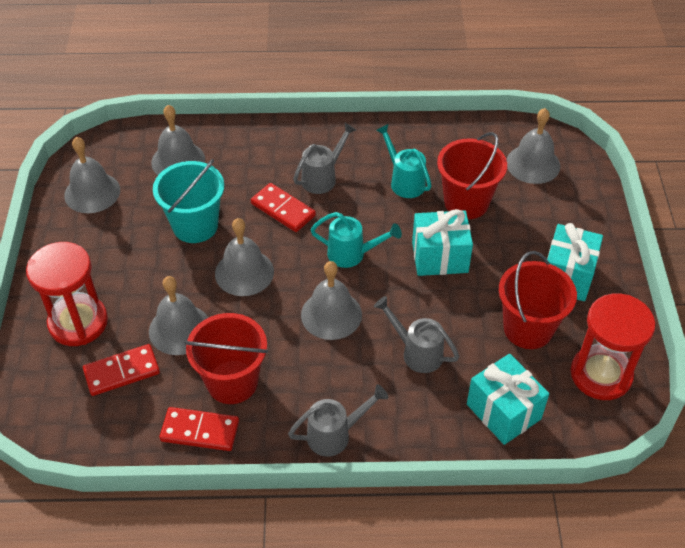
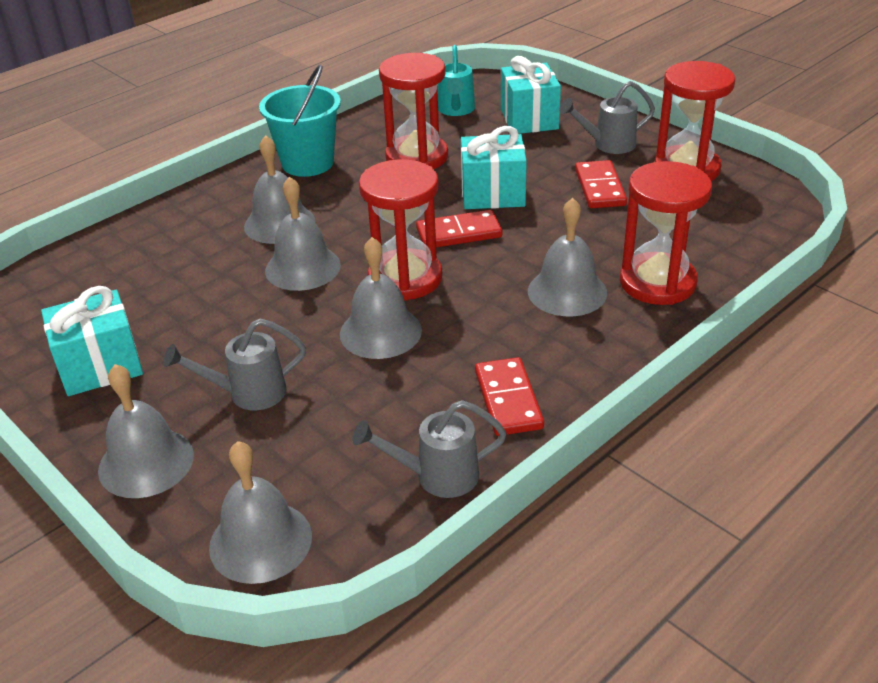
red bucket: 3 -> 0
red hourglass: 2 -> 4
turquoise watering can: 2 -> 1

